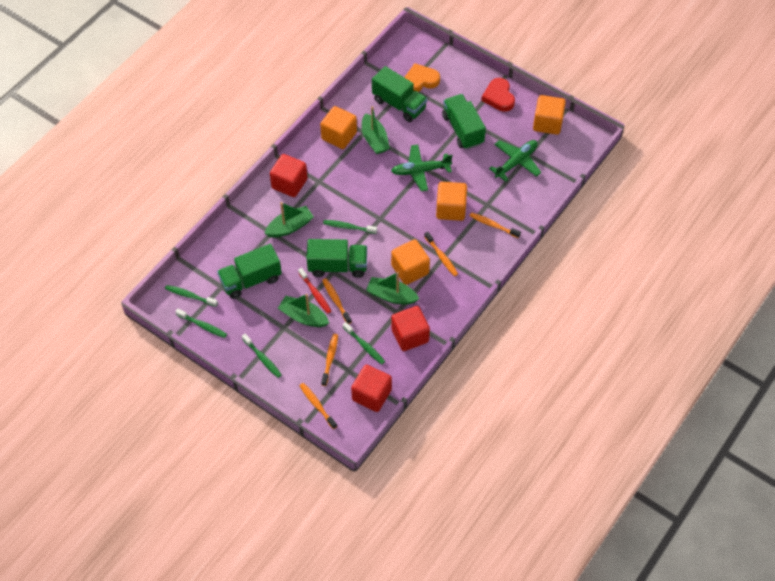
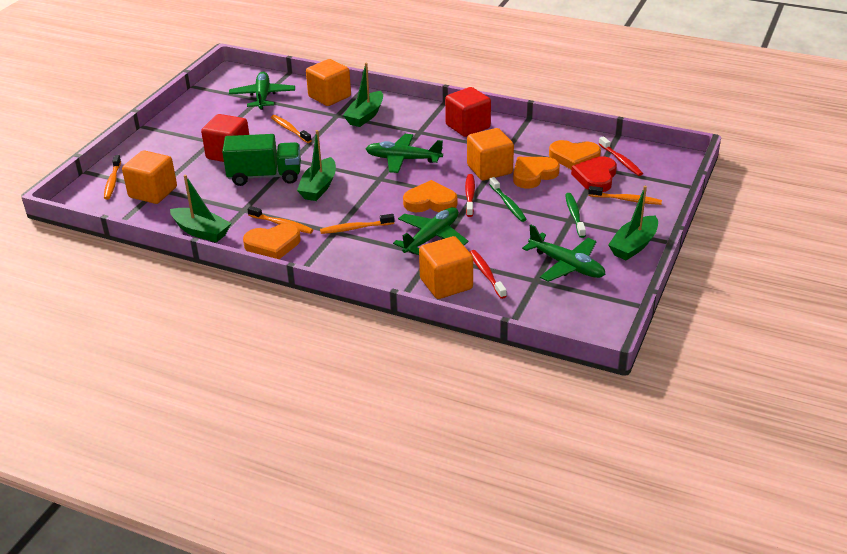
green plane: 2 -> 4
green toothbrush: 5 -> 2
green truck: 4 -> 1
orange heart: 1 -> 4
red cube: 3 -> 2
red toothbrush: 1 -> 3

